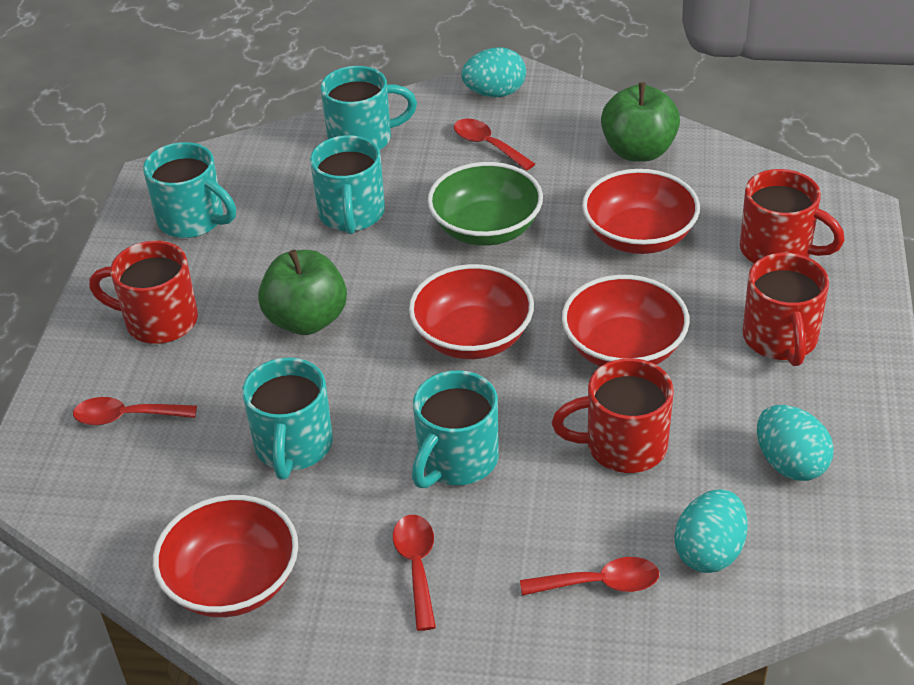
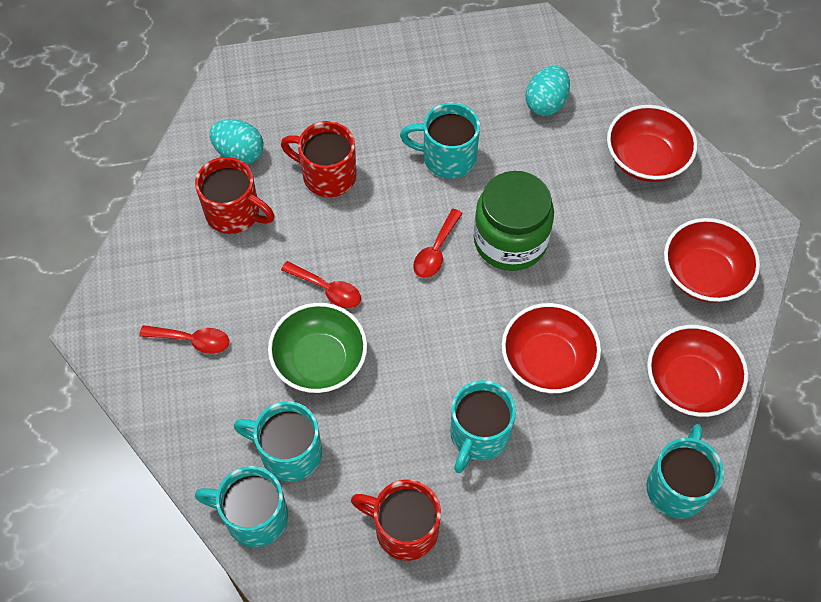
green apple: 2 -> 0
green jar: 0 -> 1
red mug: 4 -> 3
red spoon: 4 -> 3
turquoise egg: 3 -> 2

